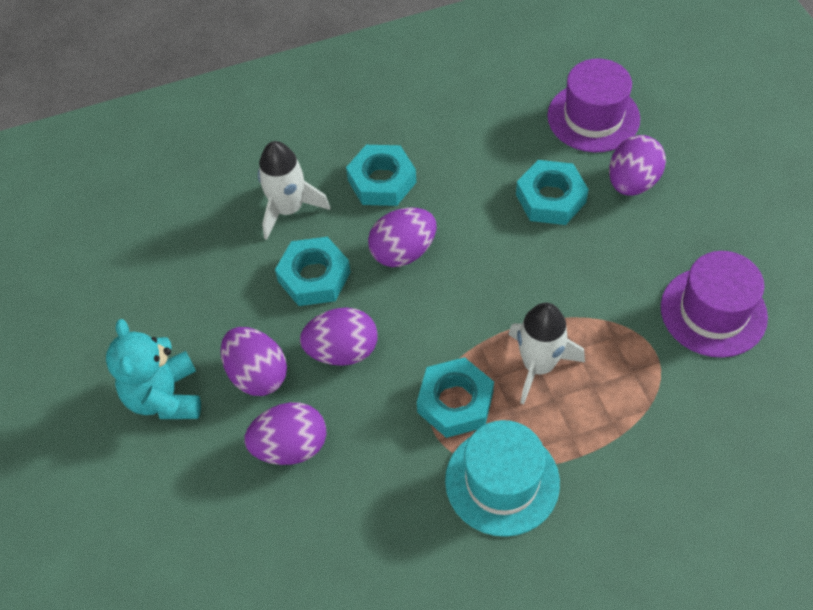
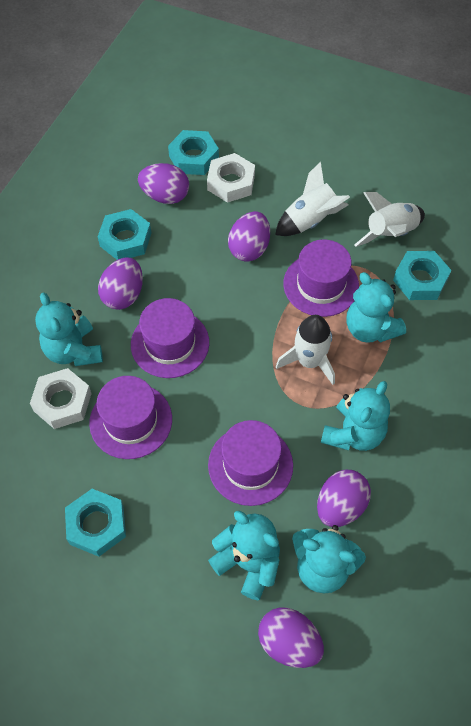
purple hat: 2 -> 4
turquoise hat: 1 -> 0
turquoise teddy bear: 1 -> 5
white nut: 0 -> 2
white rocket: 2 -> 3

